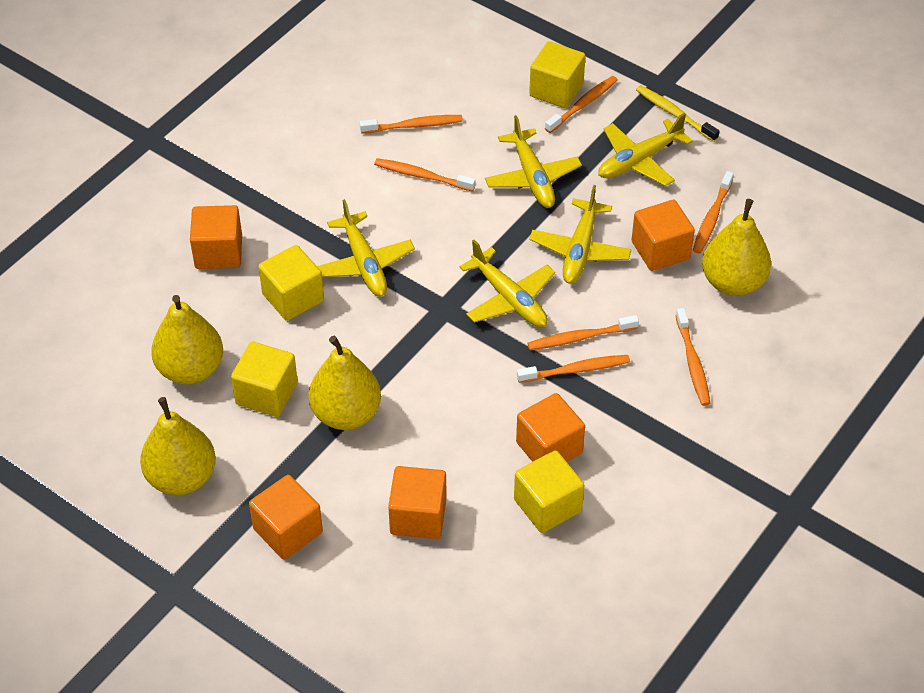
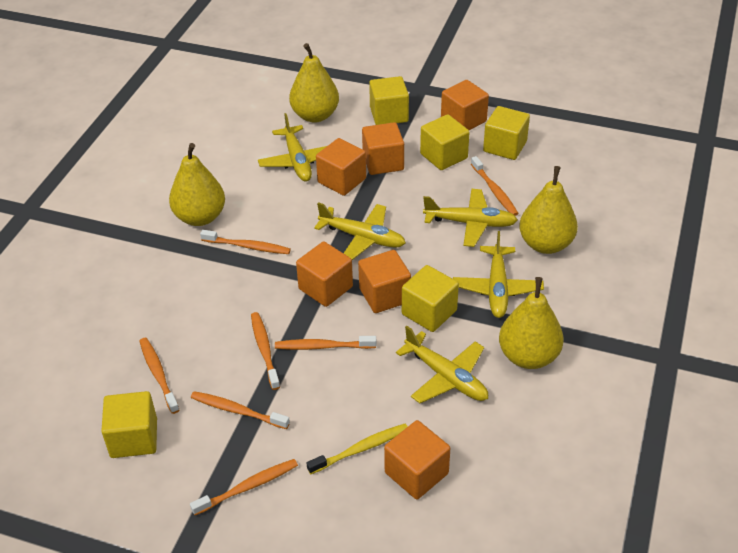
orange cube: 5 -> 6
yellow cube: 4 -> 5

